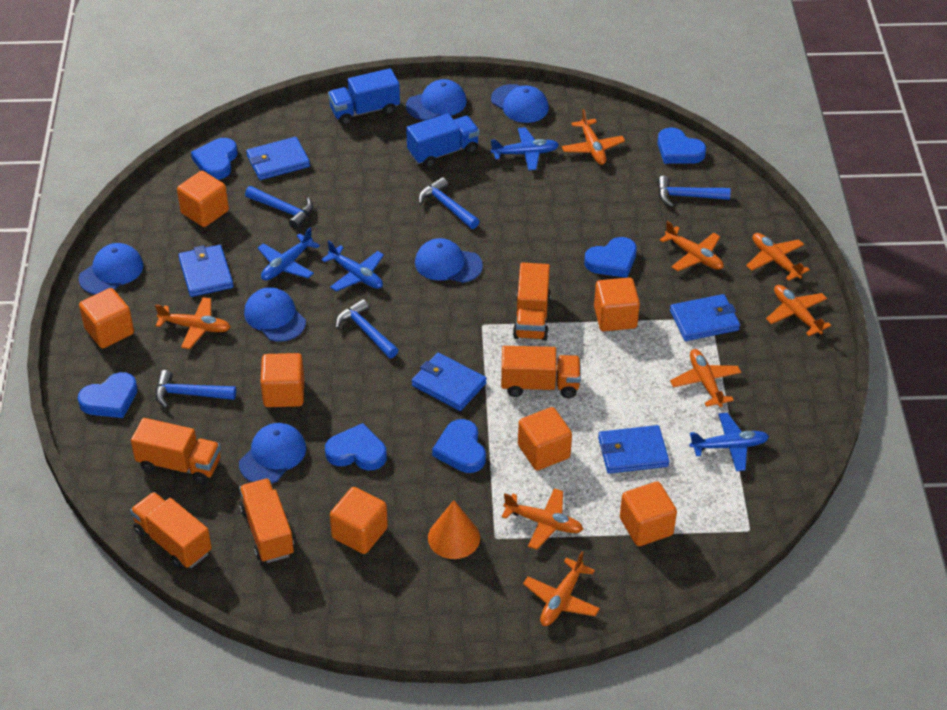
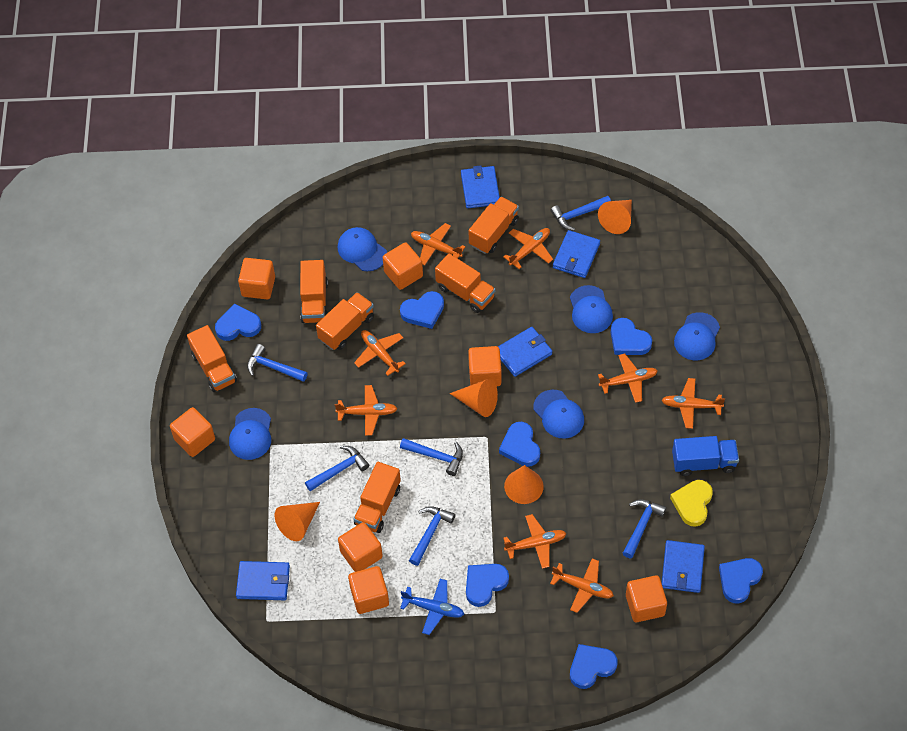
blue cap: 6 -> 5
blue hammer: 5 -> 6
blue heart: 6 -> 7
blue plane: 4 -> 1
blue truck: 2 -> 1
orange cone: 1 -> 4
orange truck: 5 -> 6
yellow heart: 0 -> 1

